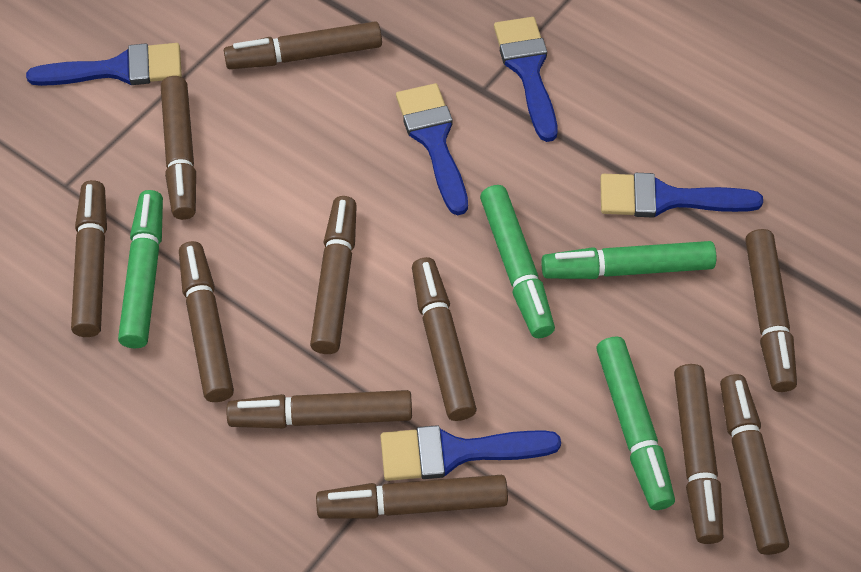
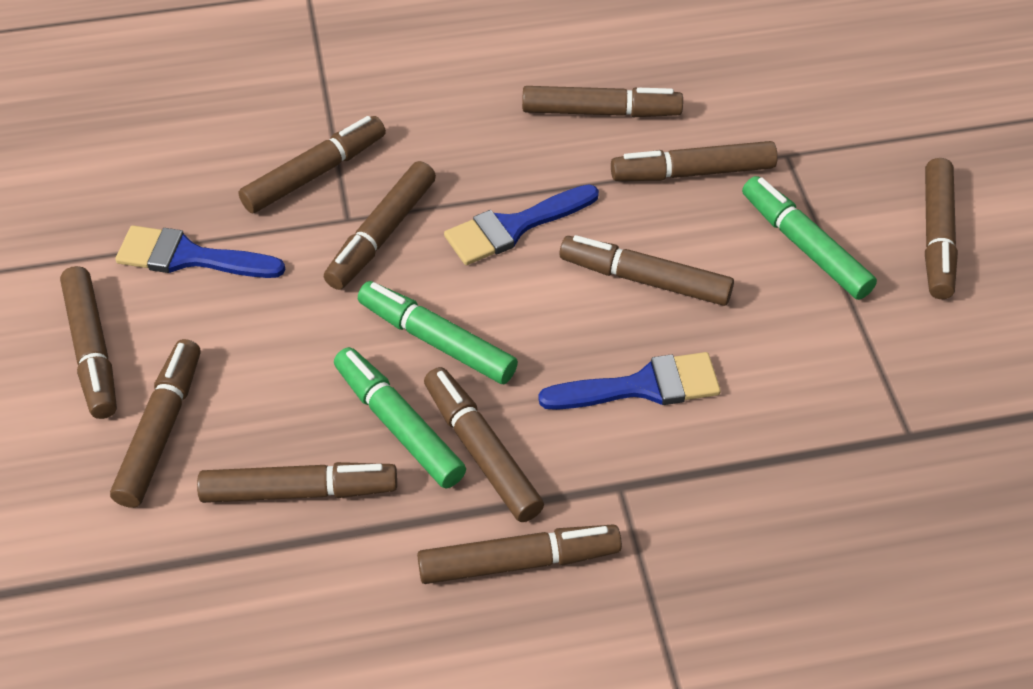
blue brush: 5 -> 3
green marker: 4 -> 3

